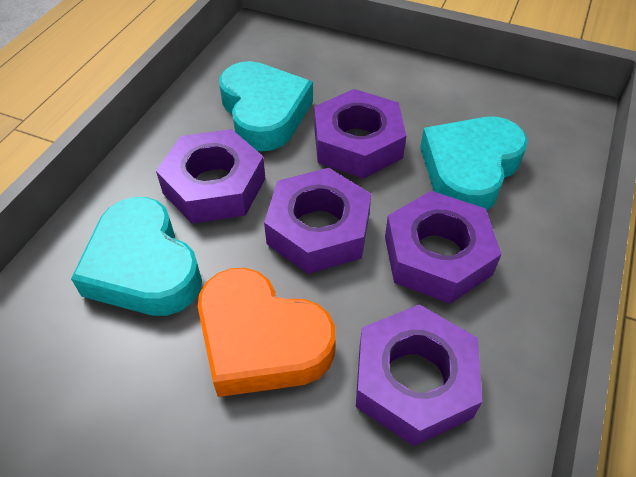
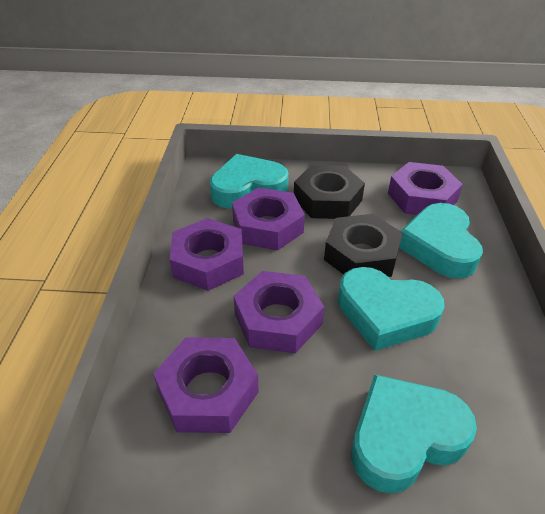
black nut: 0 -> 2
orange heart: 1 -> 0
turquoise heart: 3 -> 4

